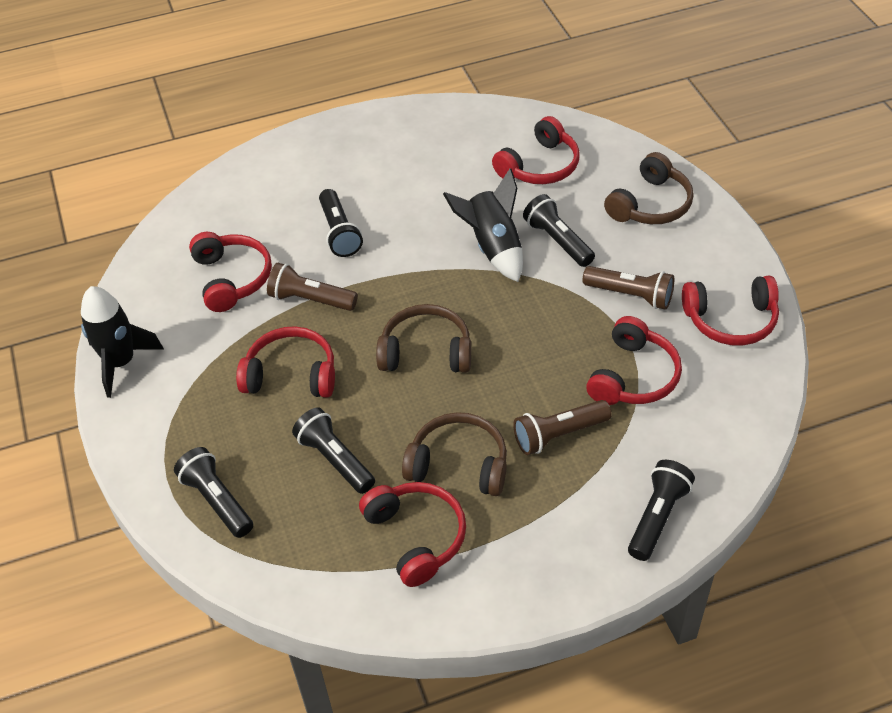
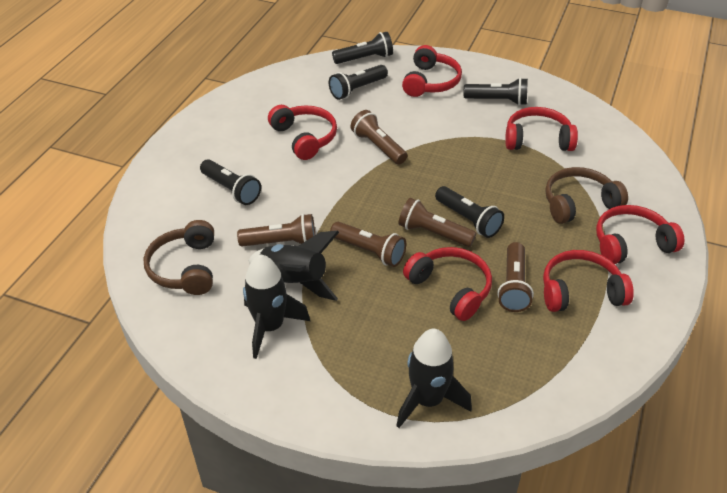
black rocket: 2 -> 3
brown flashlight: 3 -> 5
brown headphones: 3 -> 2

